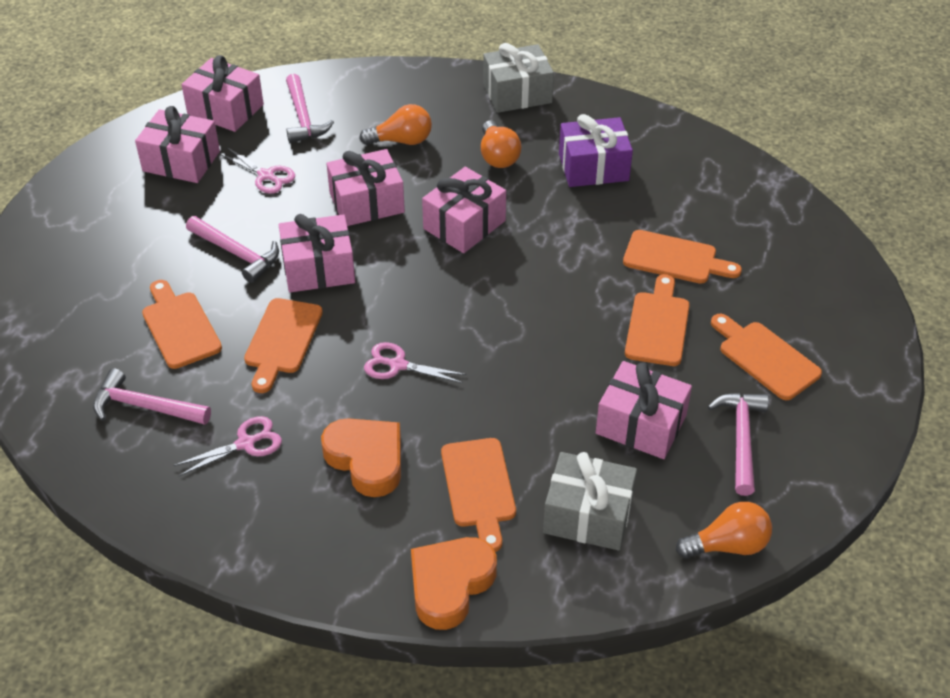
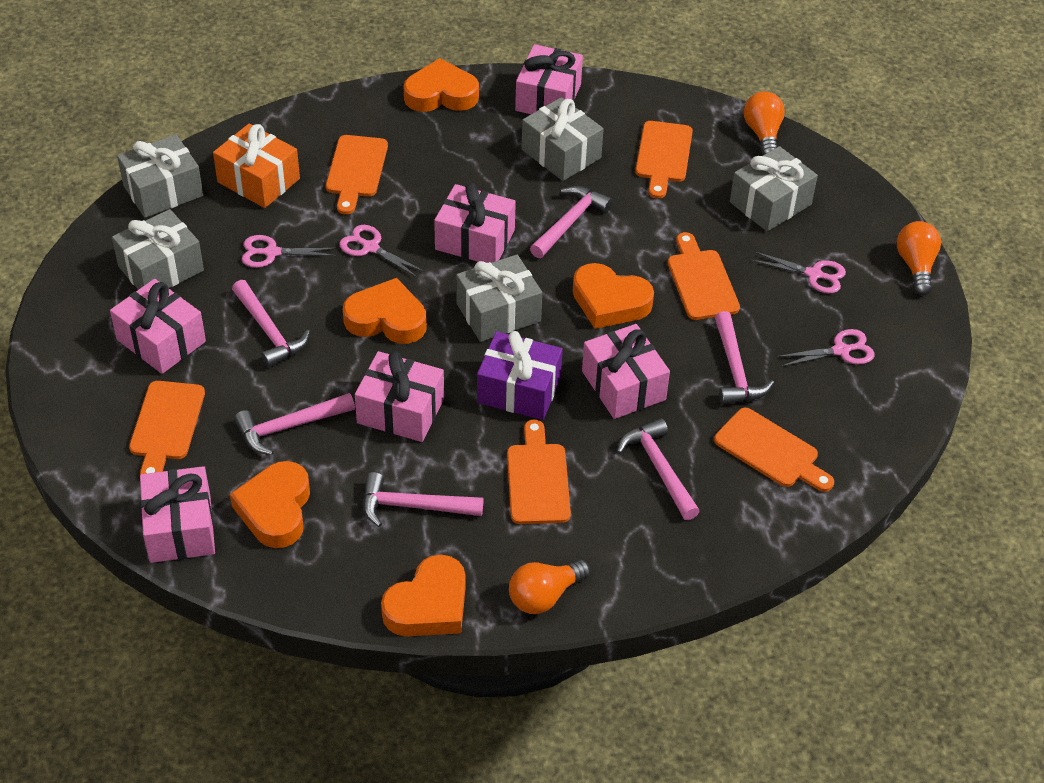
grey gift: 2 -> 5
orange gift: 0 -> 1
orange heart: 2 -> 5
pink hammer: 4 -> 6
pink scissors: 3 -> 4

